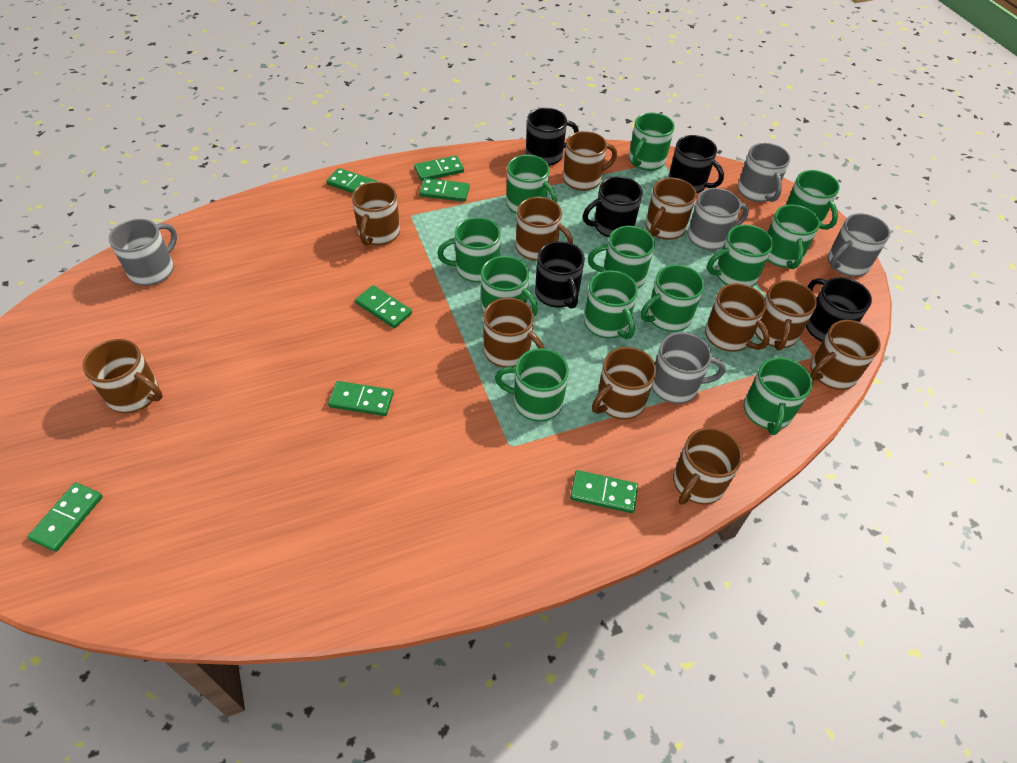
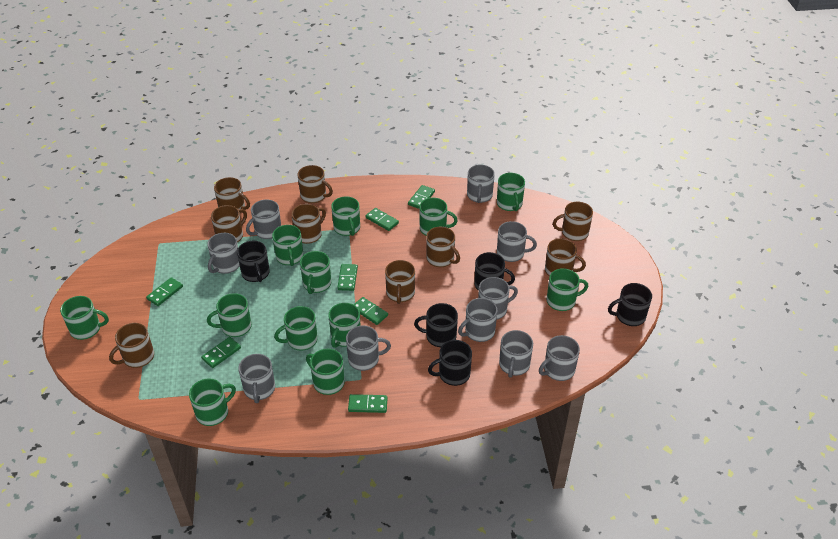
brown mug: 11 -> 9
grey mug: 5 -> 10

